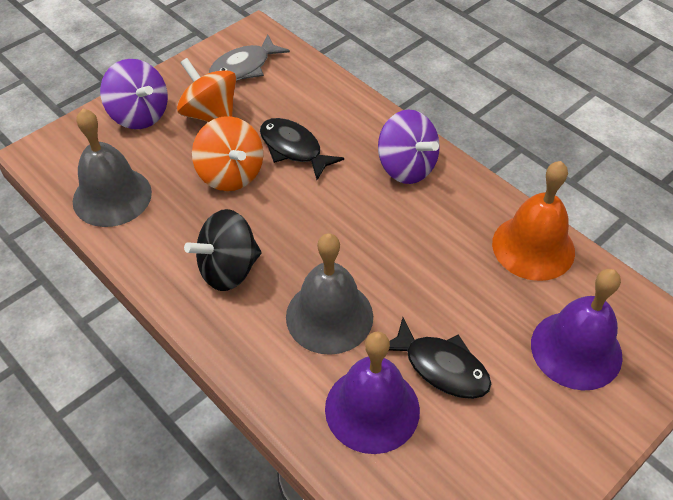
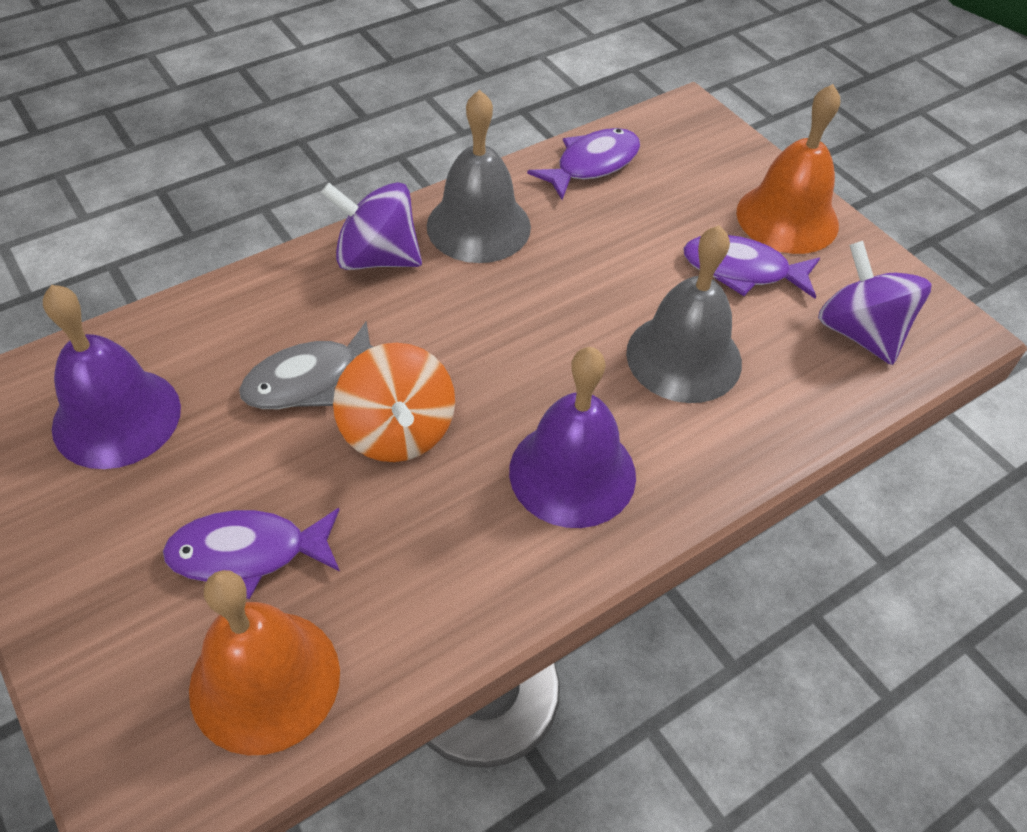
black fish: 2 -> 0
black spinning top: 1 -> 0
orange bell: 1 -> 2
orange spinning top: 2 -> 1
purple fish: 0 -> 3

